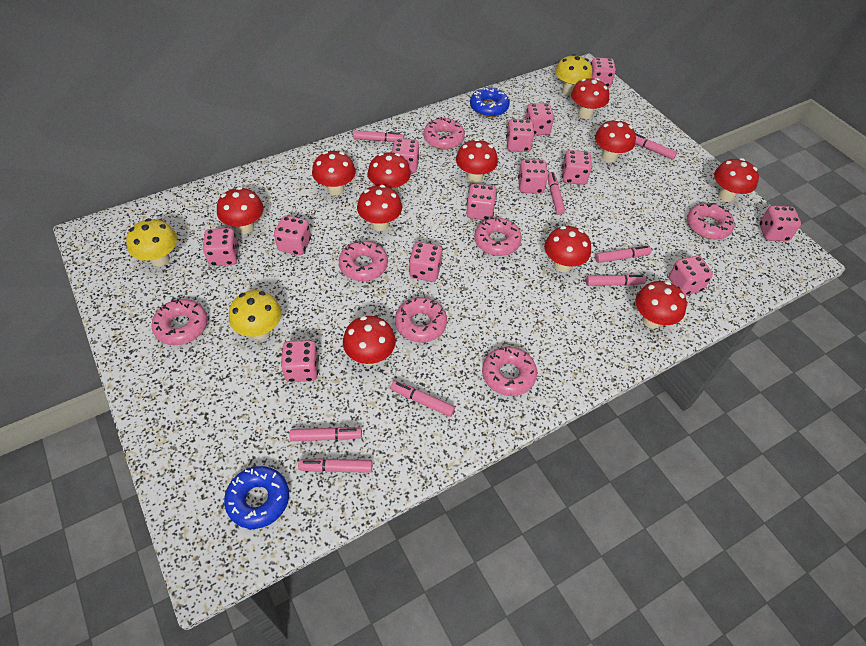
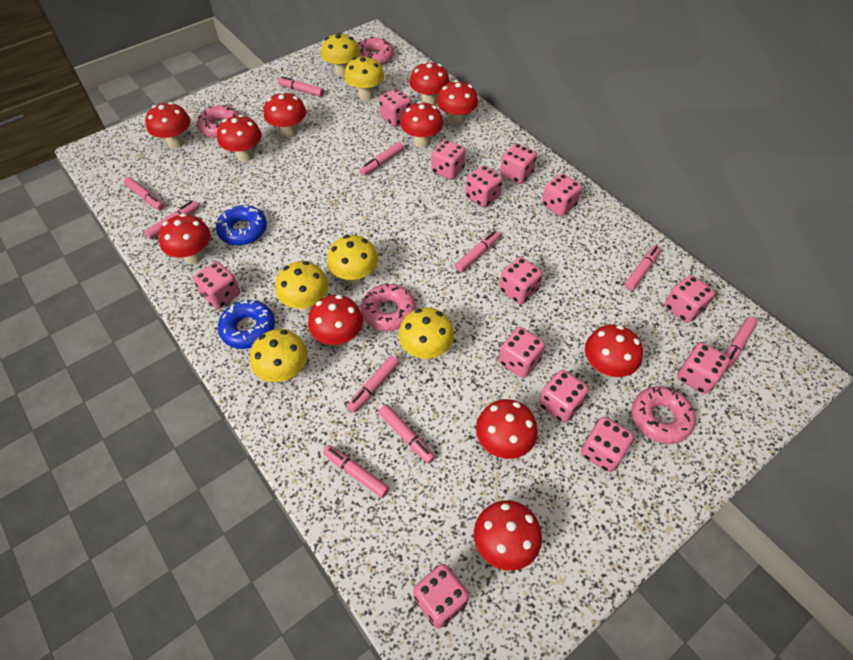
pink donut: 7 -> 4
pink marker: 8 -> 10
yellow mushroom: 3 -> 6

